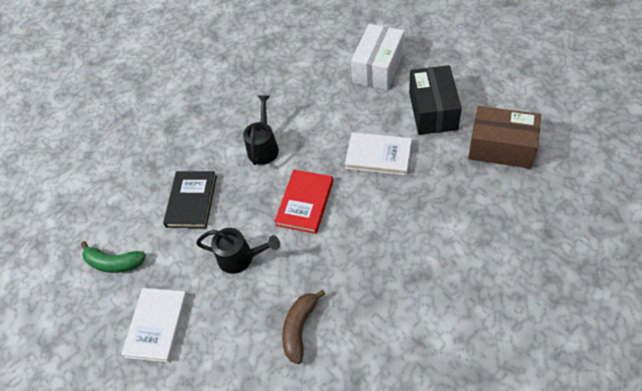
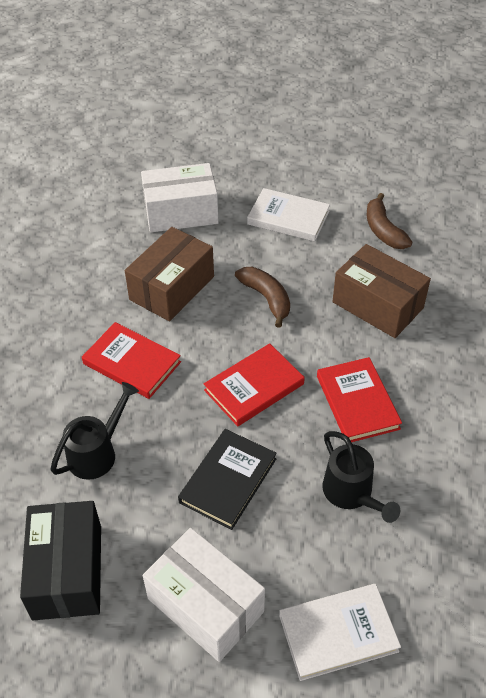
brown banana: 1 -> 2
brown box: 1 -> 2
green banana: 1 -> 0
red book: 1 -> 3
white box: 1 -> 2

